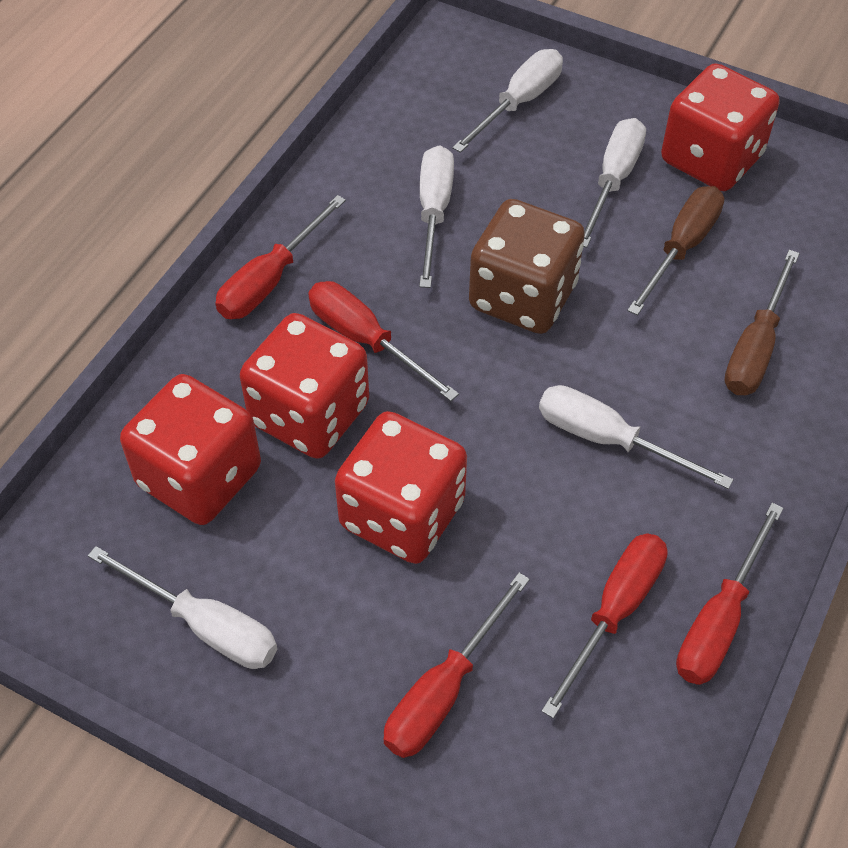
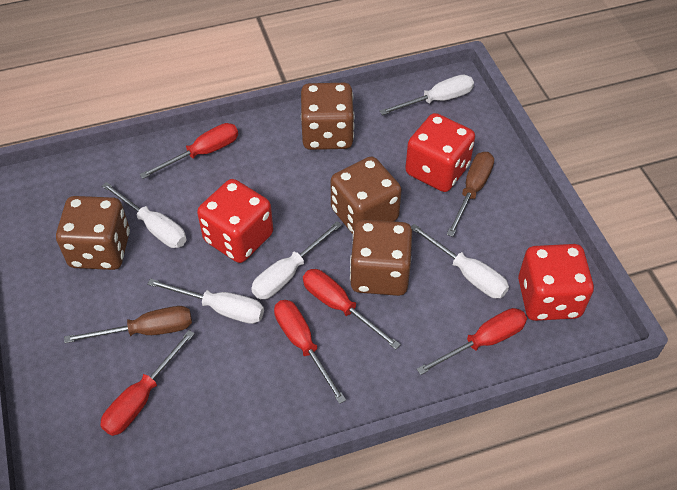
brown dice: 1 -> 4
red dice: 4 -> 3

